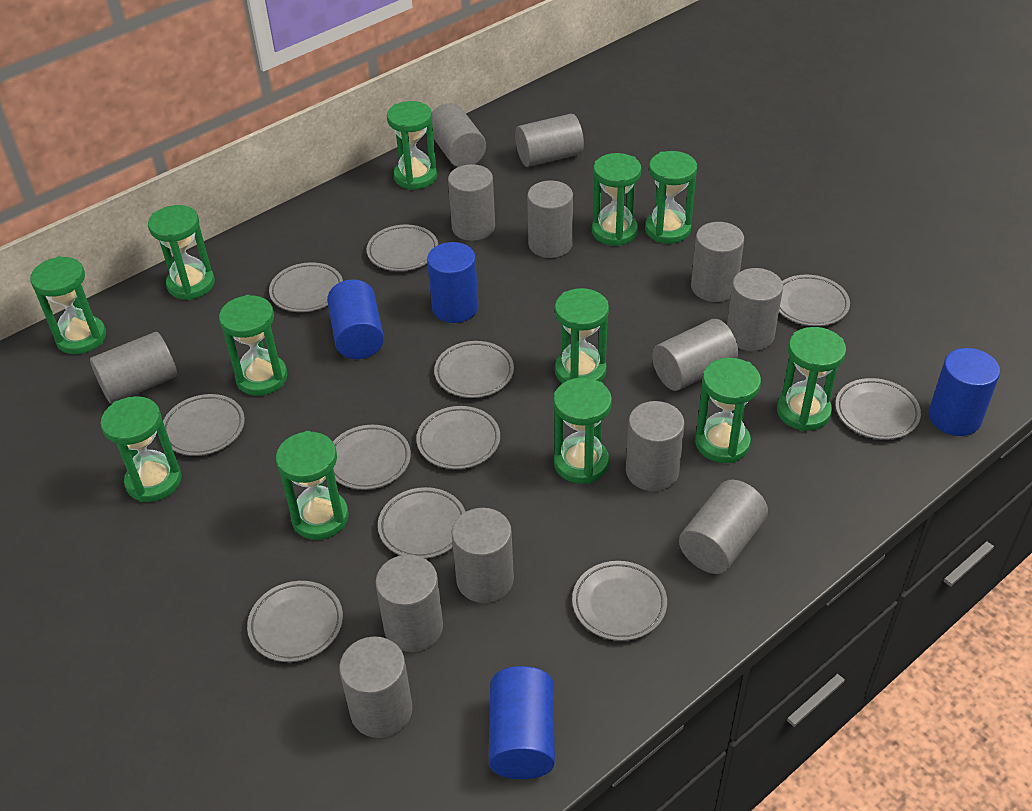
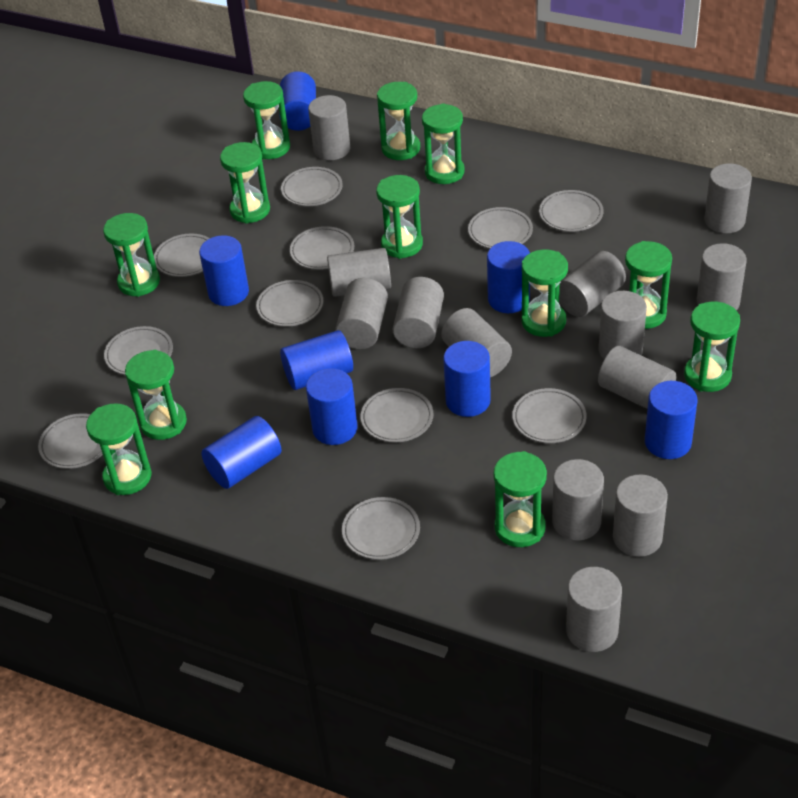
blue cylinder: 4 -> 8

